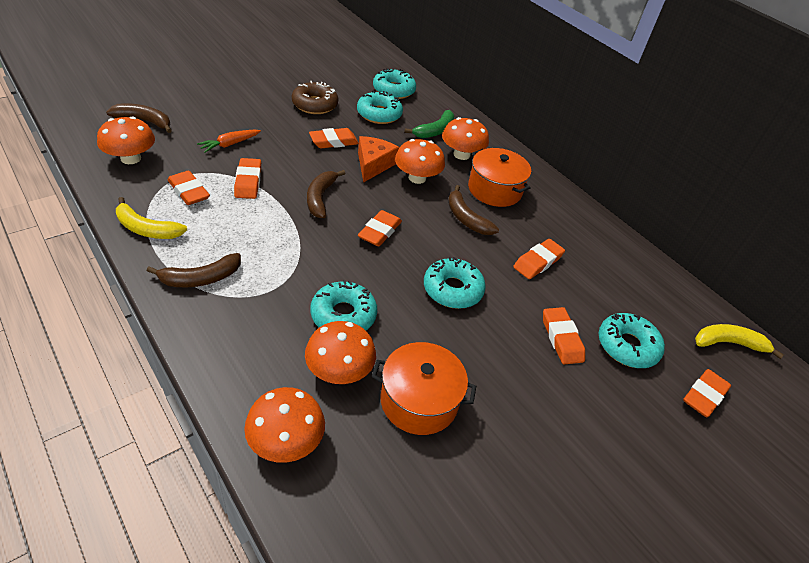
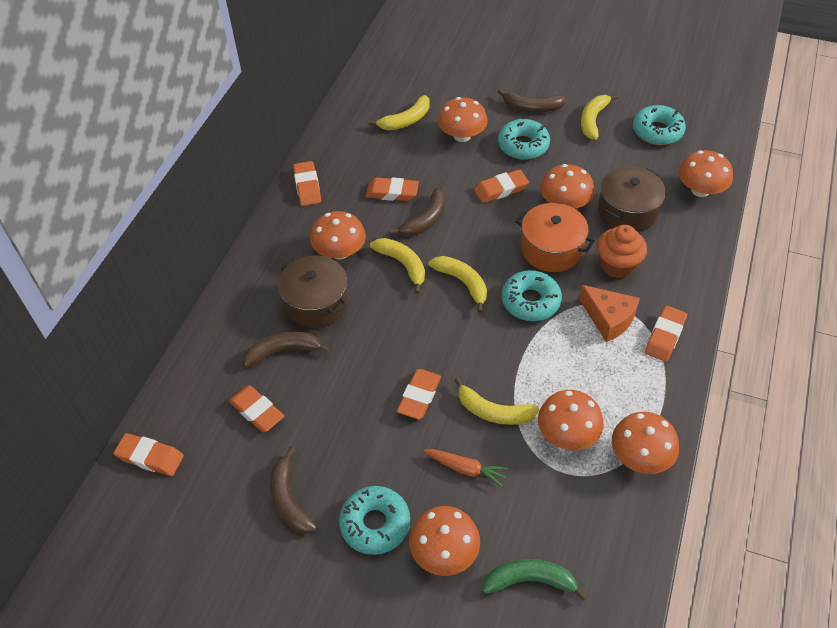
brown donut: 1 -> 0
brown pot: 0 -> 2
orange cupcake: 0 -> 1
orange mushroom: 5 -> 7
orange pot: 2 -> 1
turquoise donut: 5 -> 4
yellow banana: 2 -> 5

